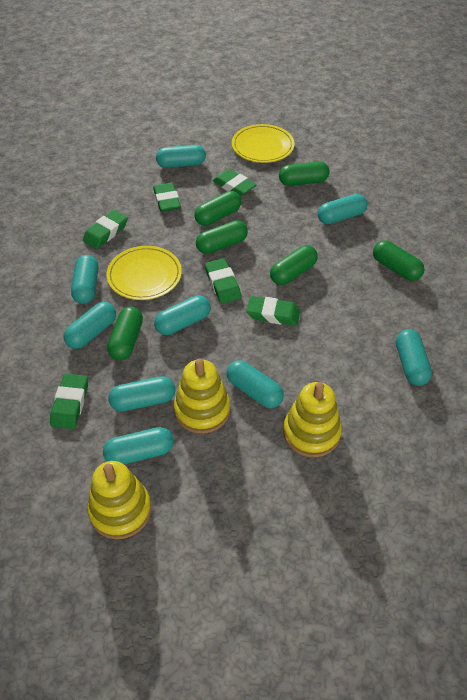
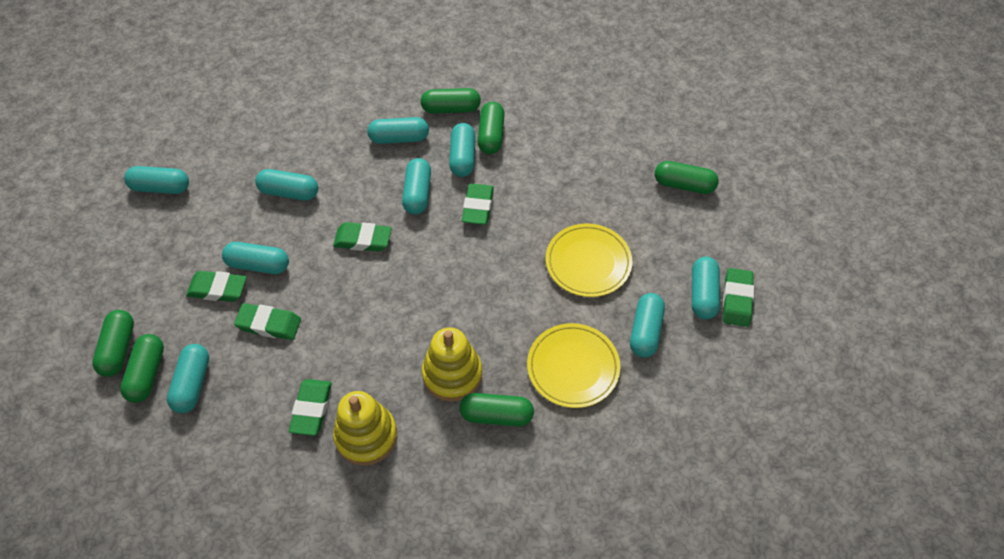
yellow stacking toy: 3 -> 2

